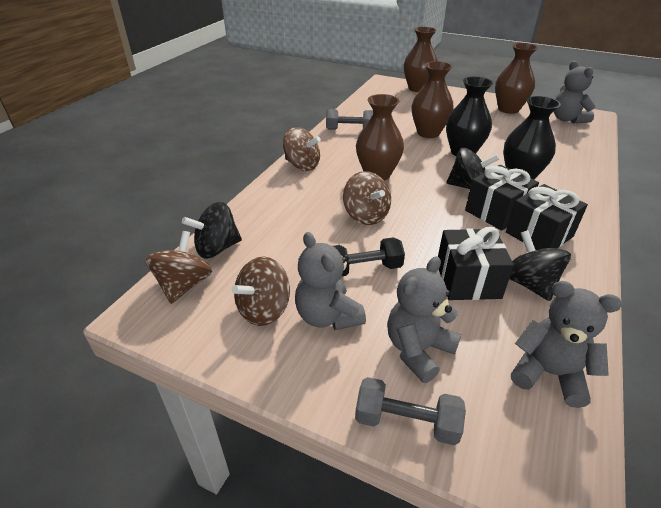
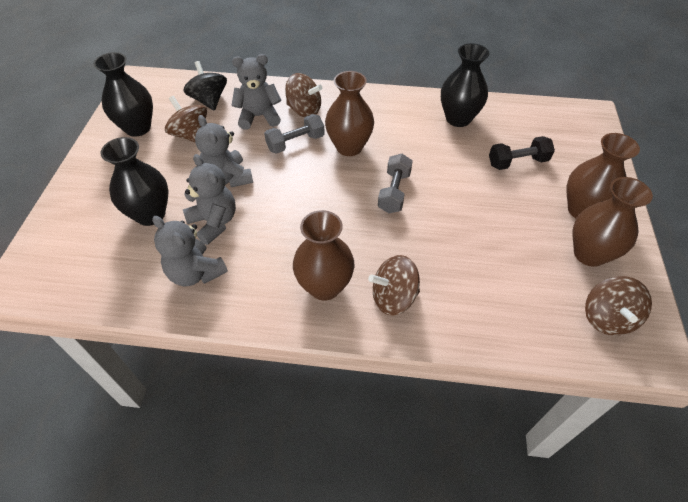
black gift: 3 -> 0
black spinning top: 3 -> 1
black vase: 2 -> 3

